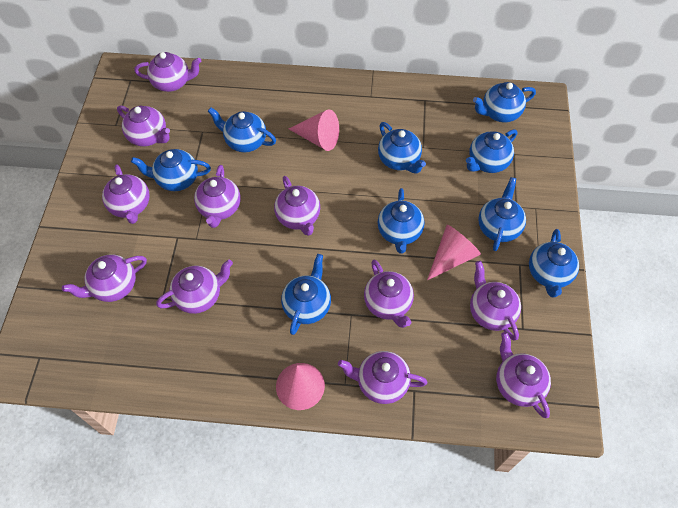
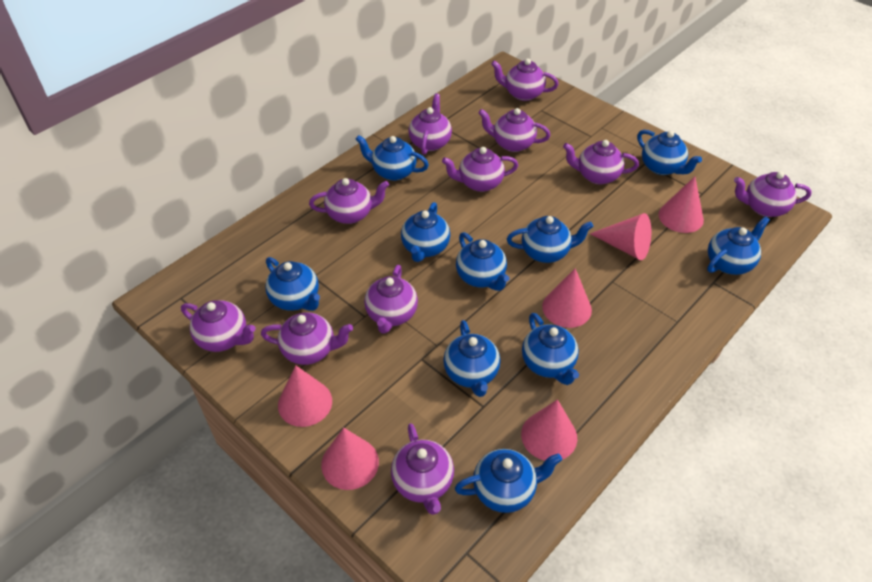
blue teapot: 9 -> 10
pink cone: 3 -> 6

